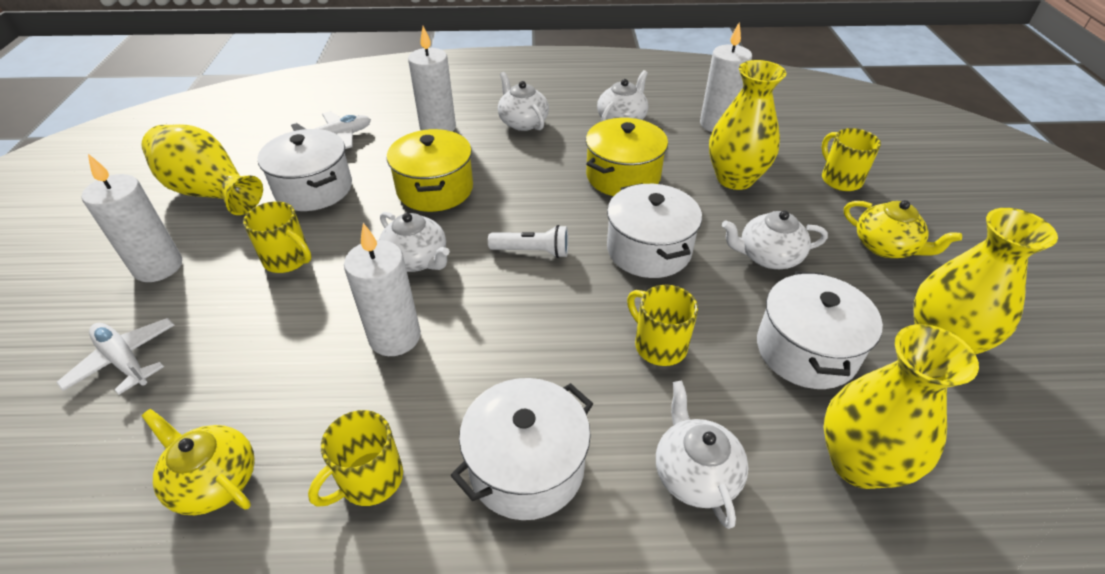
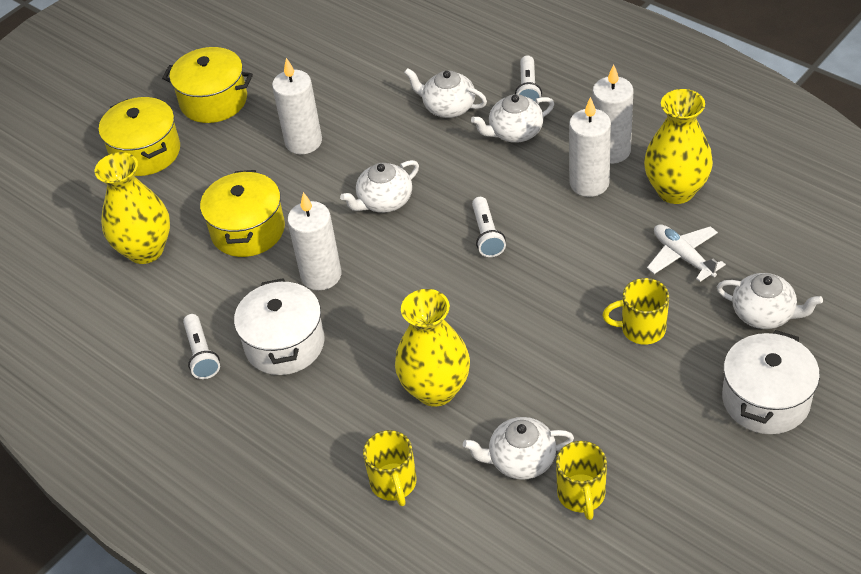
white flashlight: 1 -> 3
white plane: 2 -> 1
white pot: 4 -> 2
yellow mug: 4 -> 3
yellow pot: 2 -> 3
yellow teapot: 2 -> 0
yellow vase: 4 -> 3

